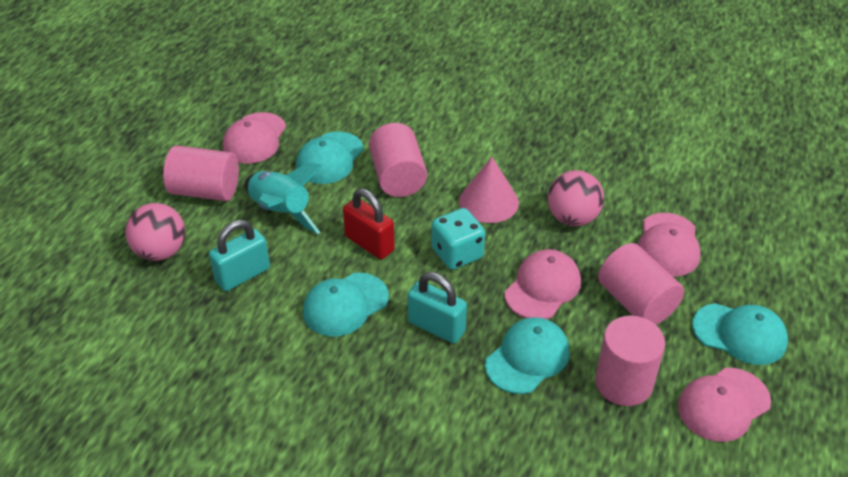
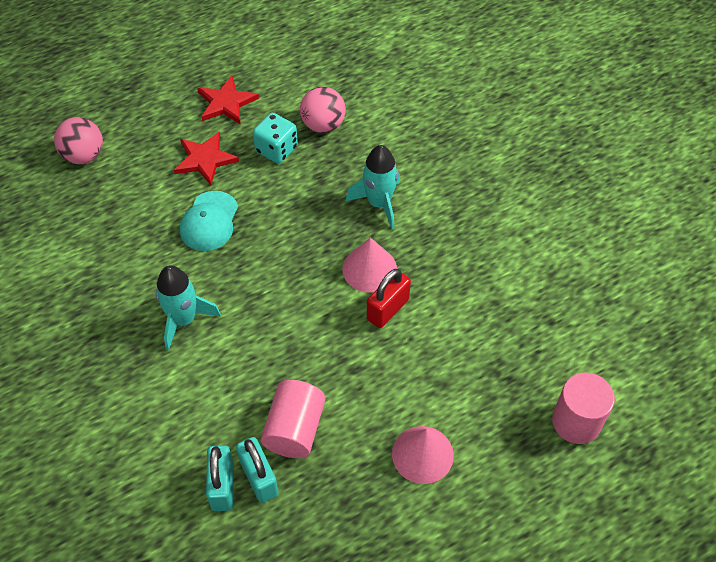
pink cap: 4 -> 0
pink cone: 1 -> 2
pink cylinder: 4 -> 2
red star: 0 -> 2
turquoise cap: 4 -> 1
turquoise rocket: 1 -> 2

